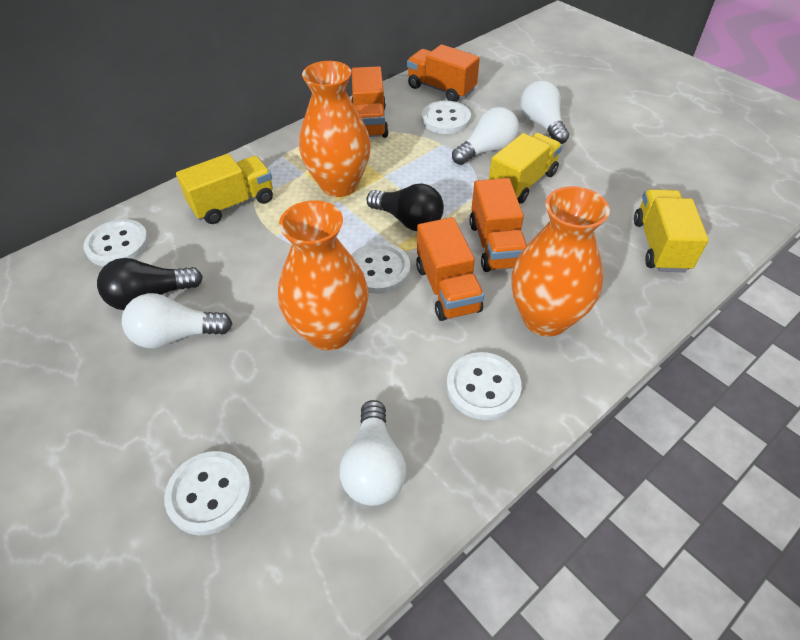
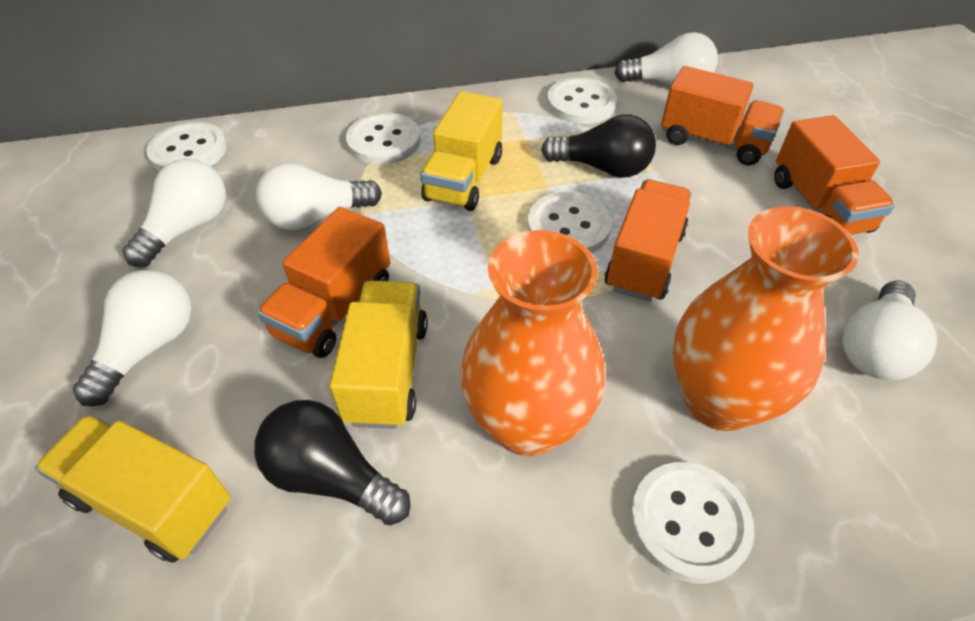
orange vase: 3 -> 2
white light bulb: 4 -> 5

